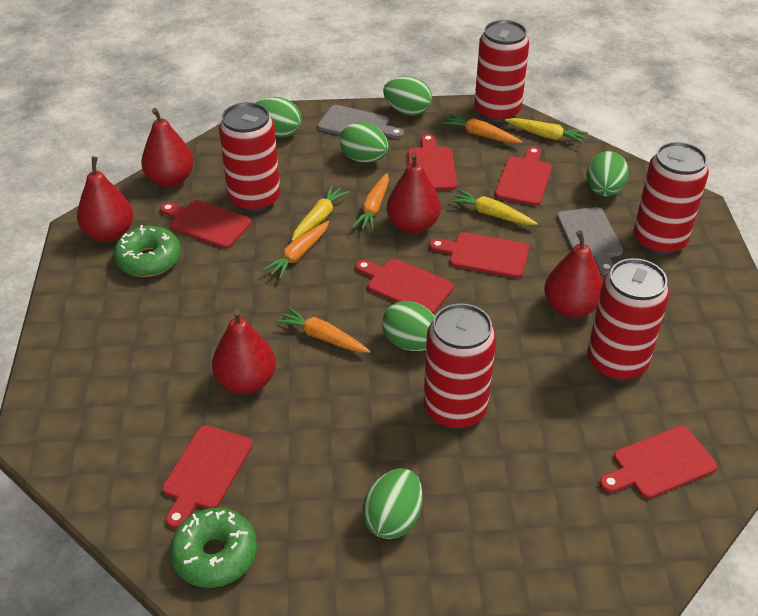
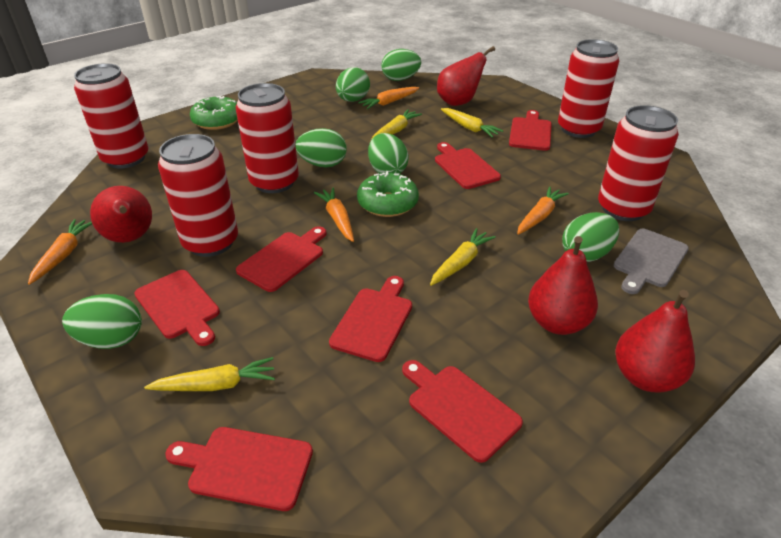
grey cutting board: 2 -> 1
red pear: 5 -> 4
yellow carrot: 3 -> 4

